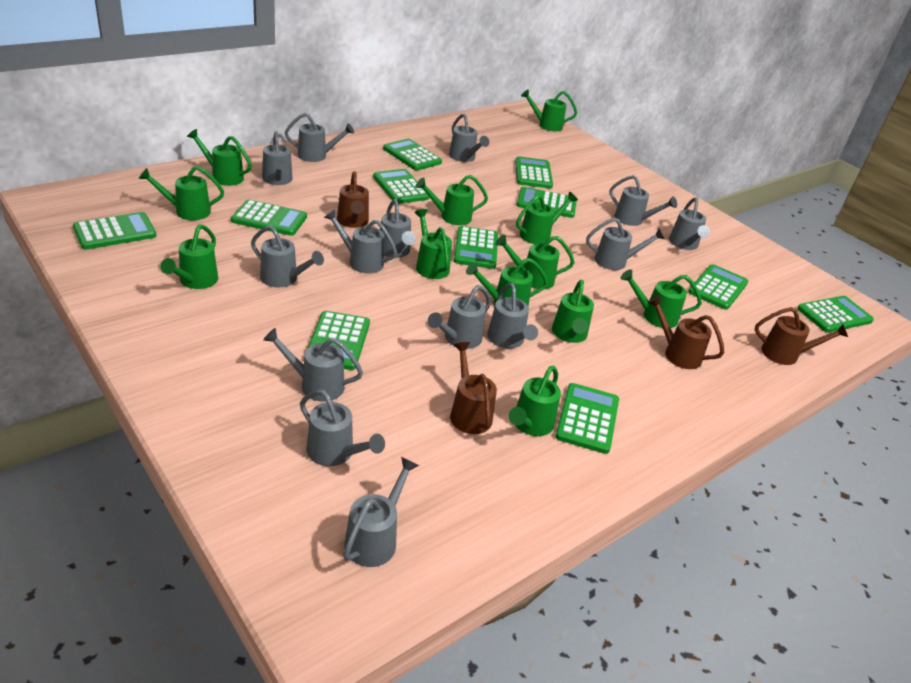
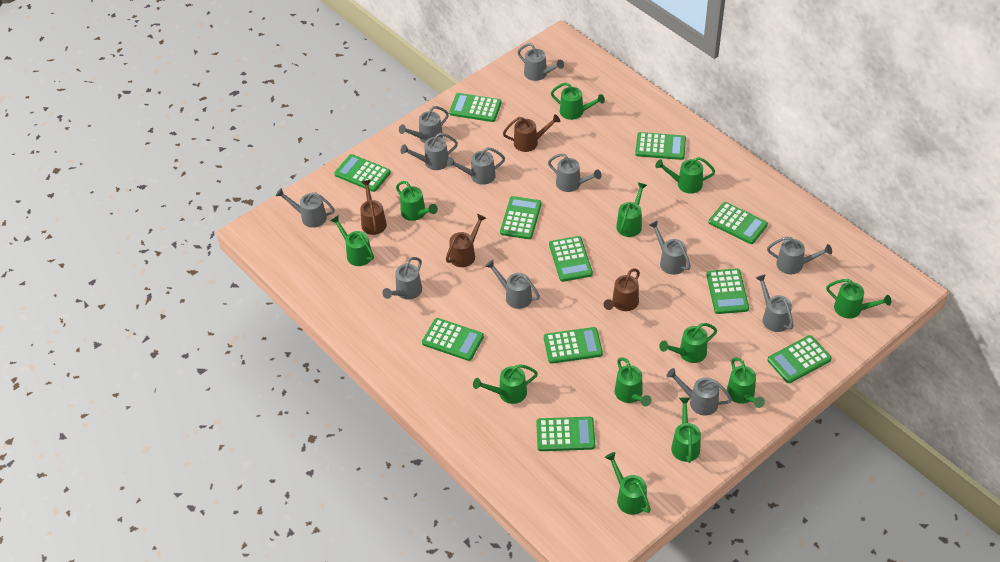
grey watering can: 14 -> 12

